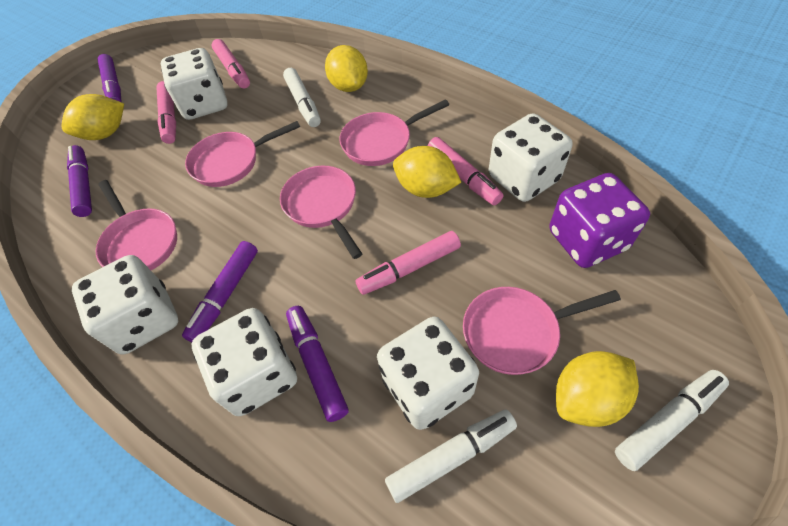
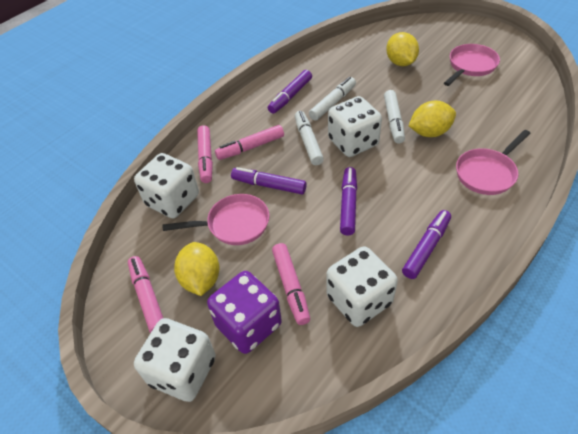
pink pan: 5 -> 3
white dice: 5 -> 4
yellow lemon: 4 -> 3

